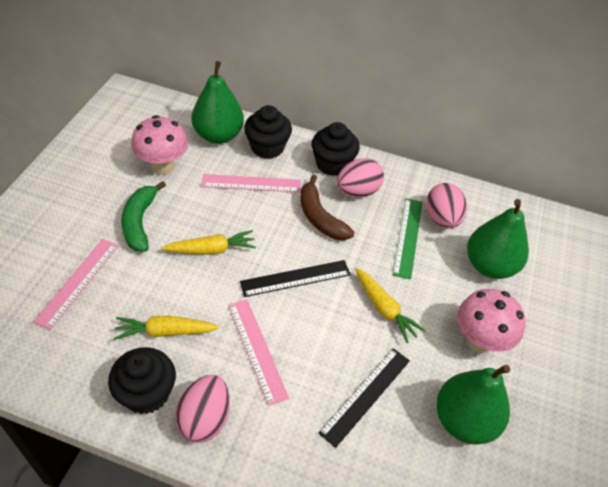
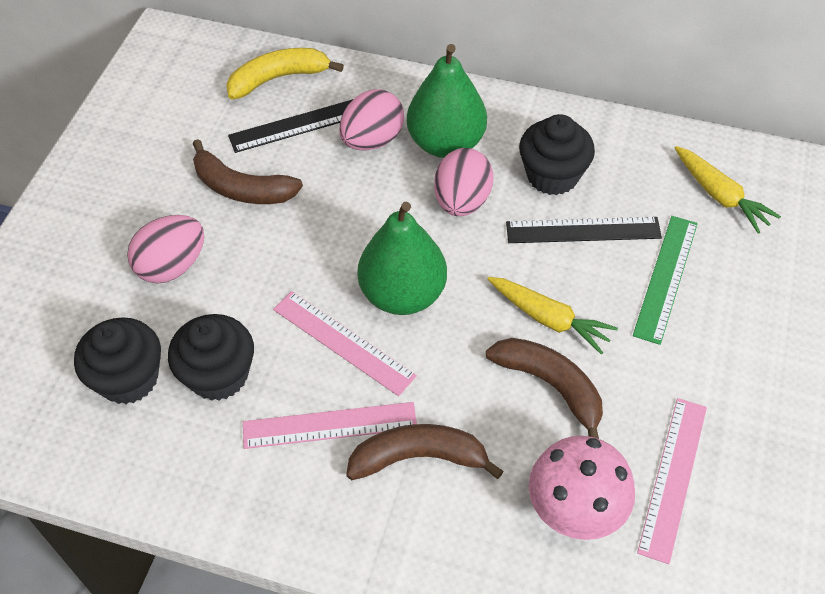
brown banana: 1 -> 3
green banana: 1 -> 0
green pear: 3 -> 2
pink mushroom: 2 -> 1
yellow banana: 0 -> 1
yellow carrot: 3 -> 2

